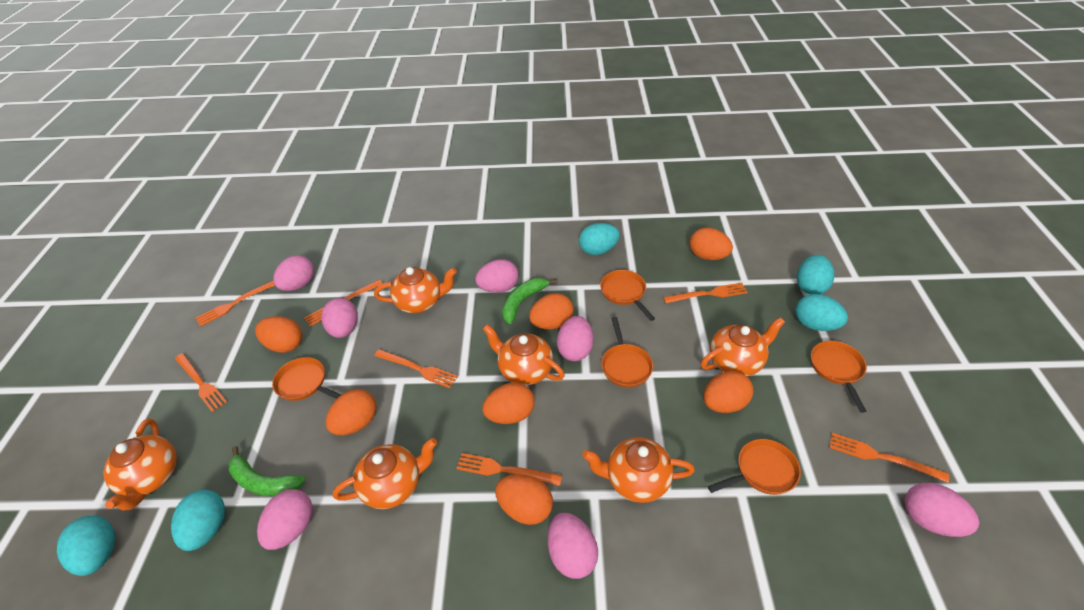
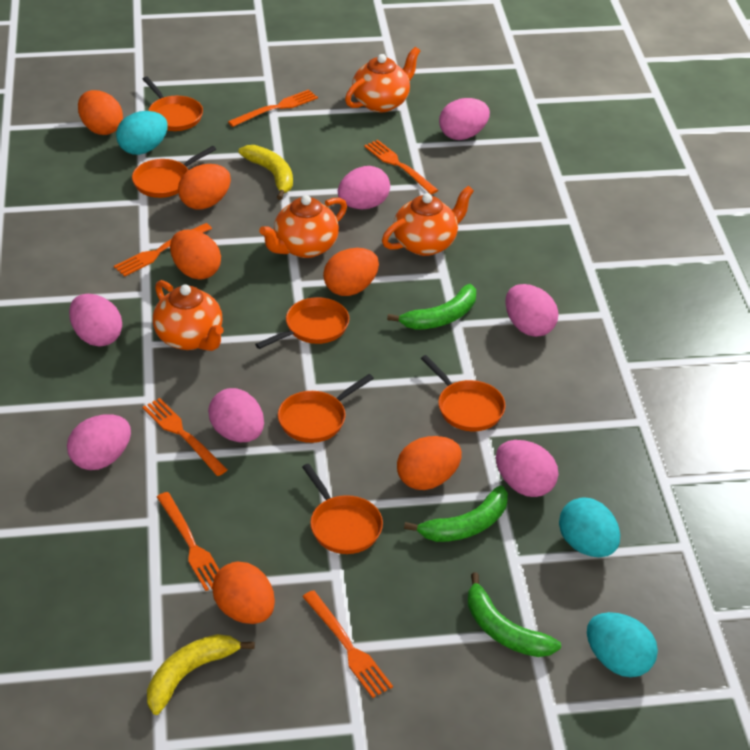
green banana: 2 -> 3
orange egg: 7 -> 6
orange fork: 7 -> 6
orange pan: 5 -> 6
orange teapot: 6 -> 4
turquoise egg: 5 -> 3
yellow banana: 0 -> 2

